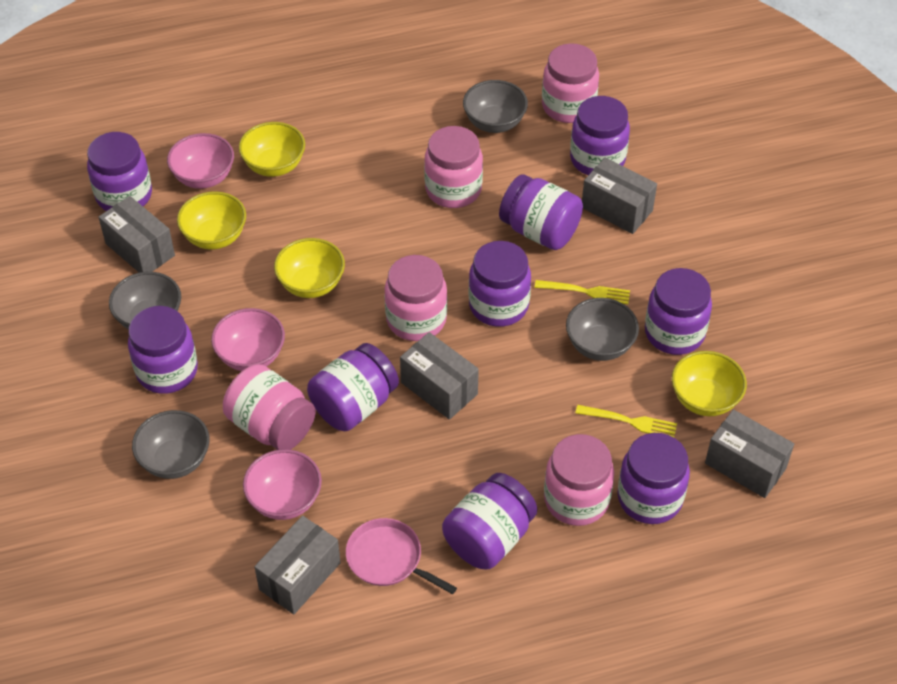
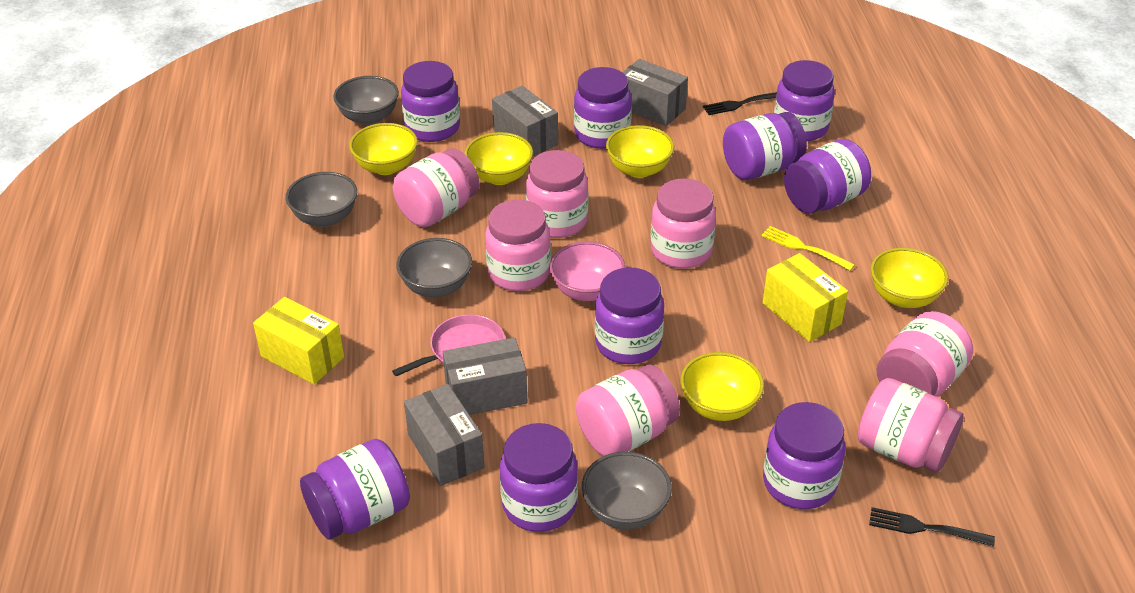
black fork: 0 -> 2
grey box: 5 -> 4
pink bowl: 3 -> 1
pink jar: 5 -> 7
yellow bowl: 4 -> 5
yellow box: 0 -> 2
yellow fork: 2 -> 1

